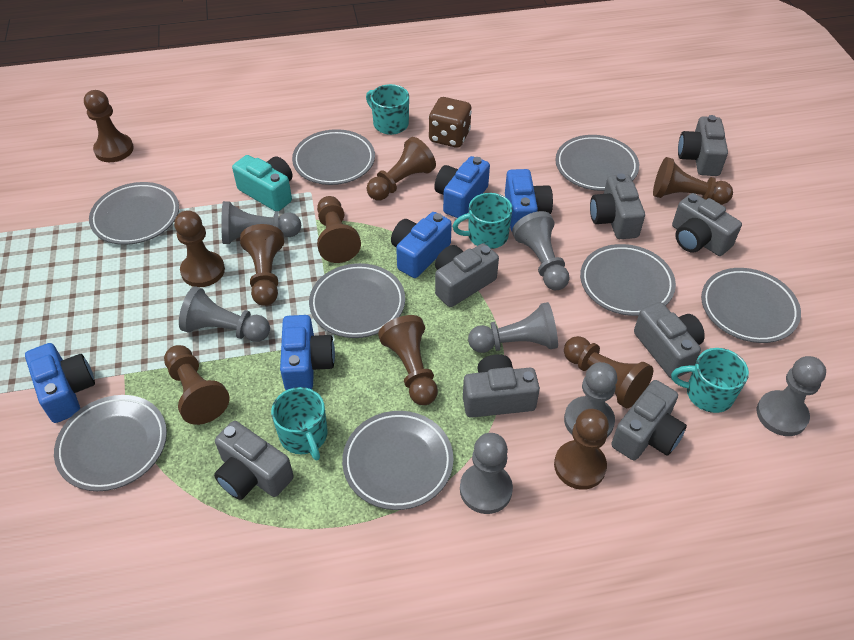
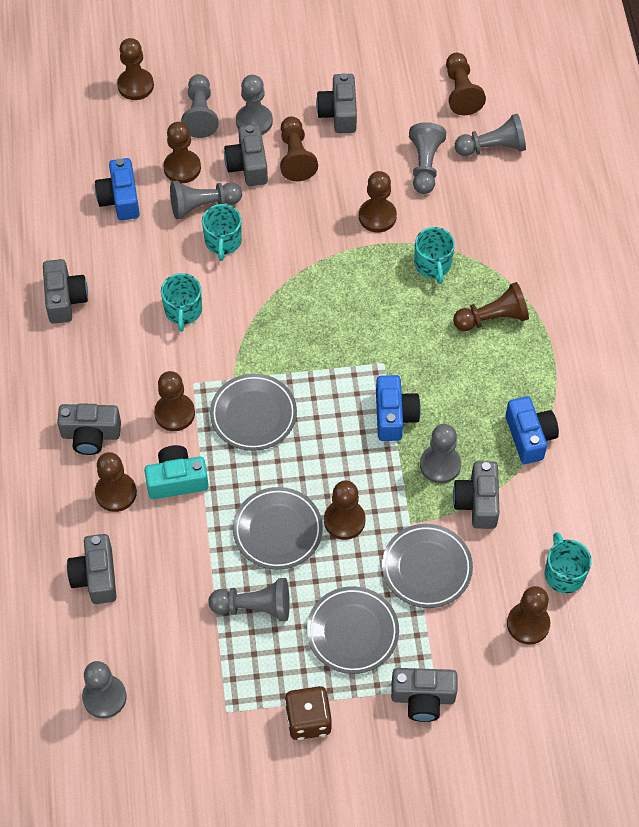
blue camera: 5 -> 3
grey camera: 8 -> 7
grey pawn: 7 -> 8
grey plate: 8 -> 4

